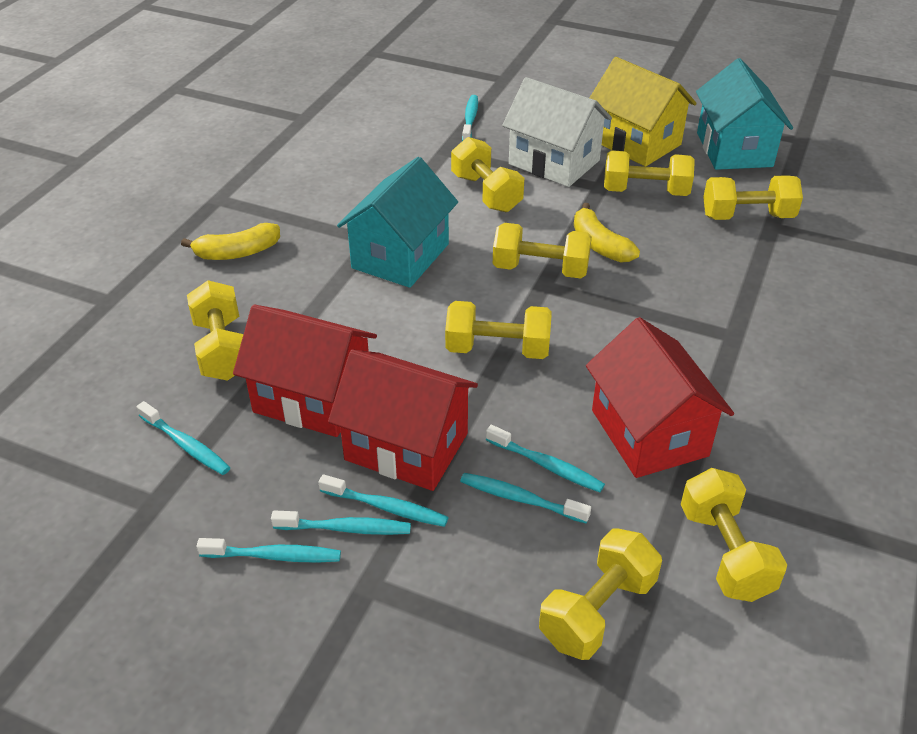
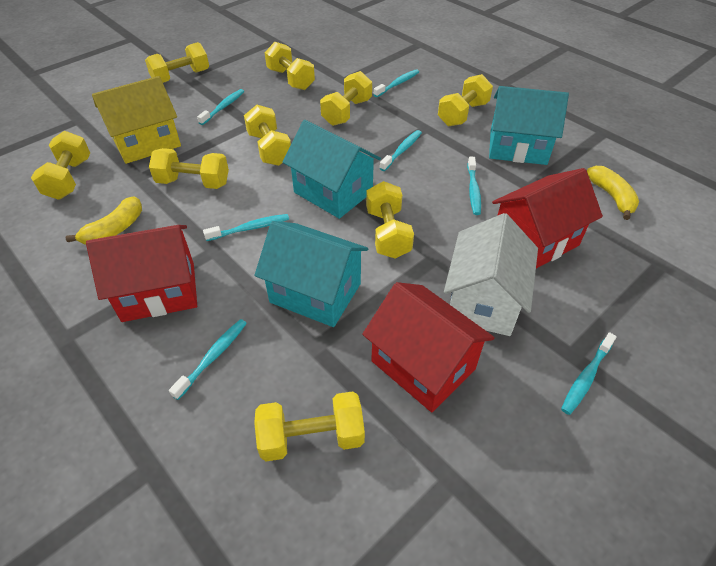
turquoise house: 2 -> 3
yellow dumbbell: 8 -> 9

